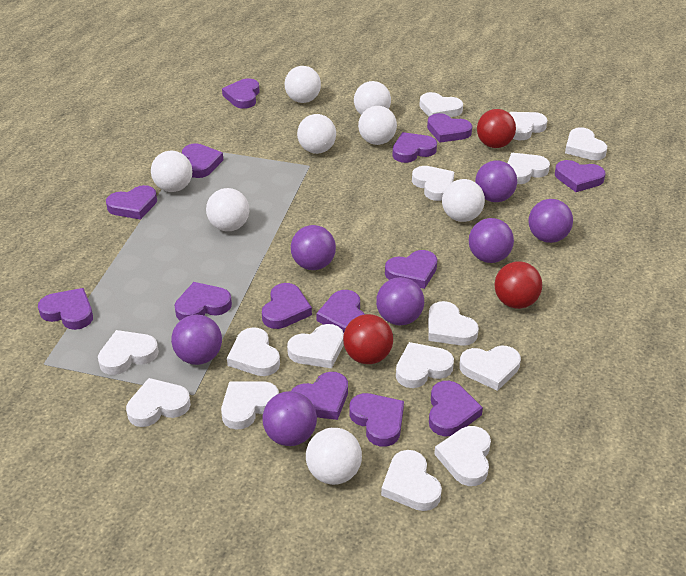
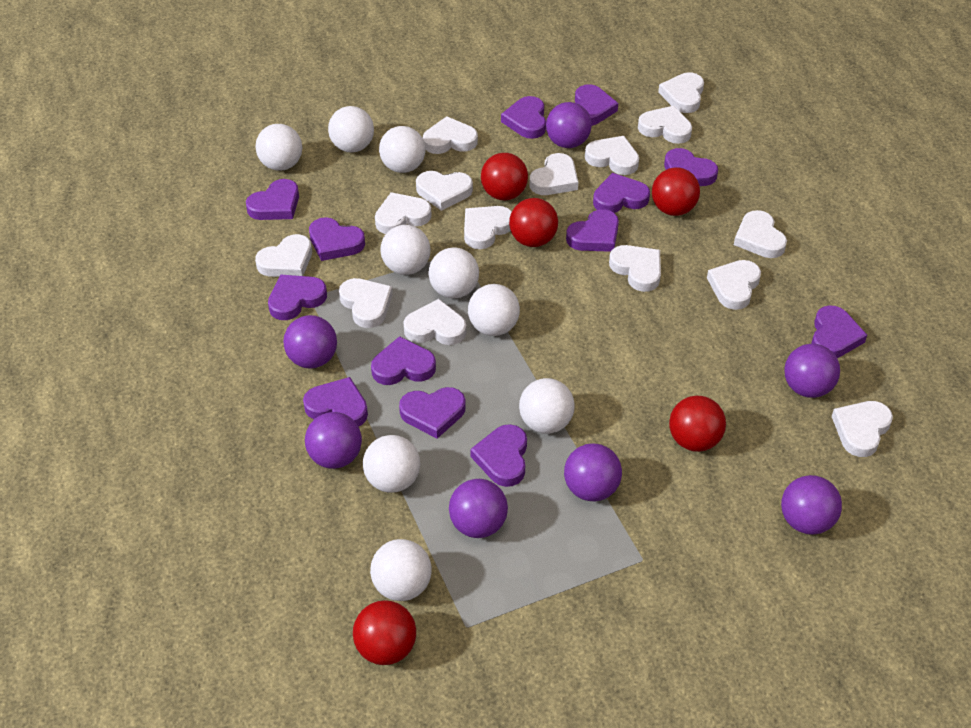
purple heart: 14 -> 13
red ball: 3 -> 5
white ball: 8 -> 9

